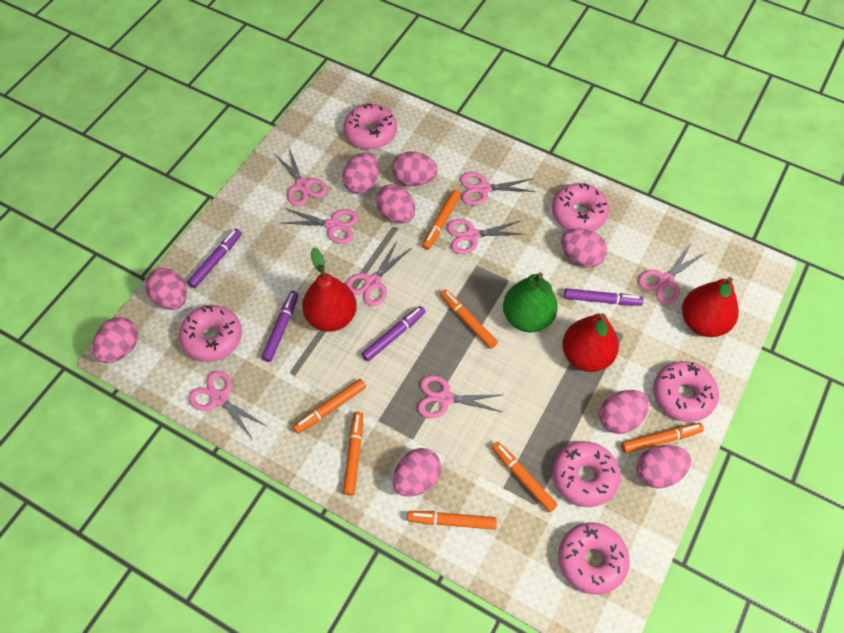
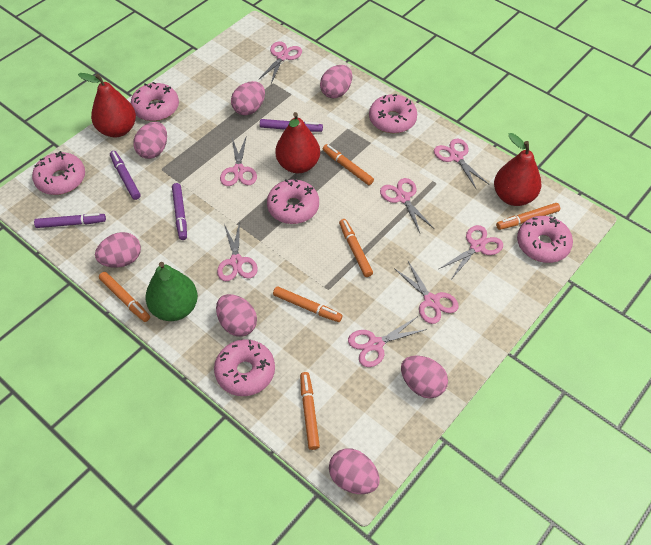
orange marker: 7 -> 6
pink egg: 9 -> 7

